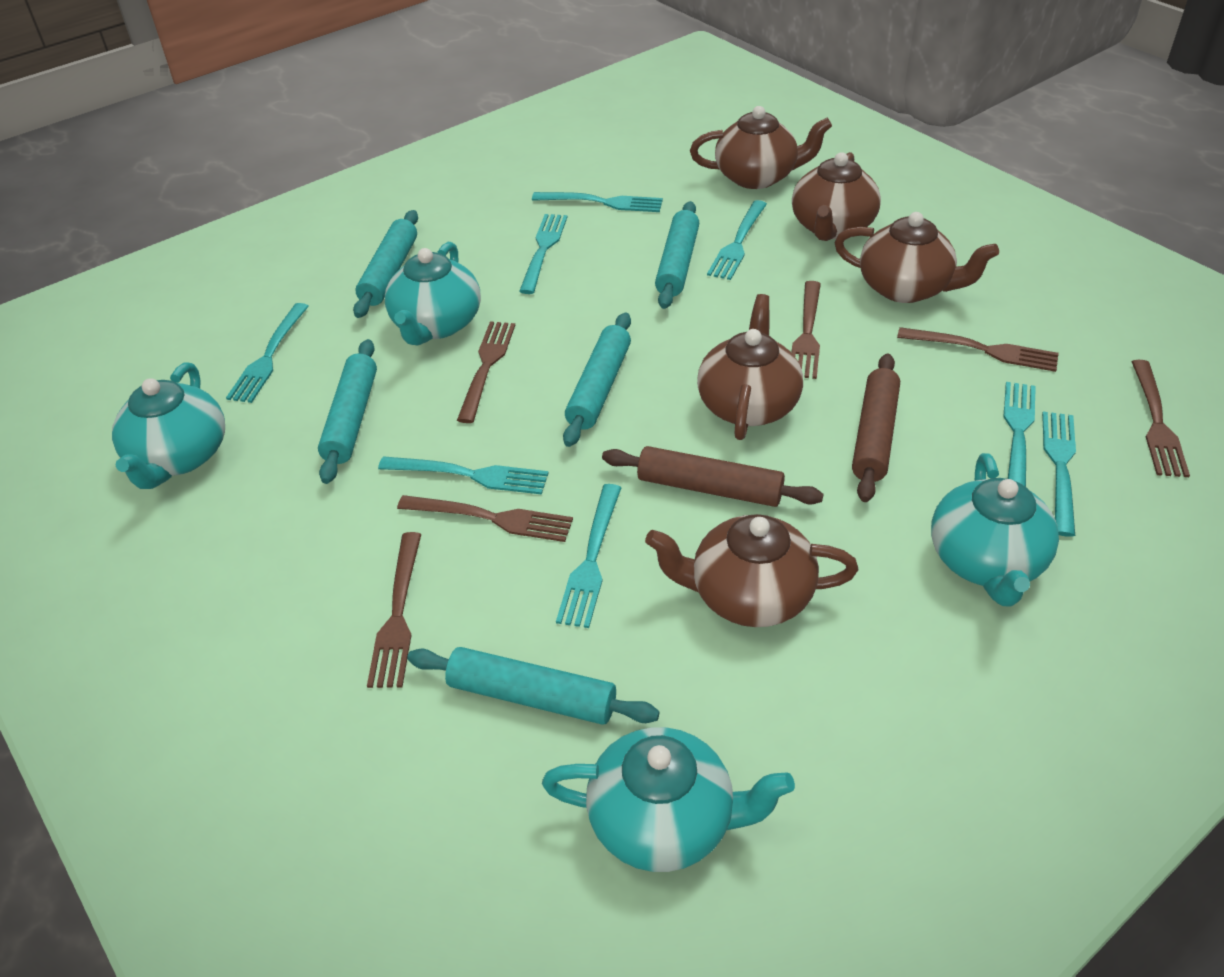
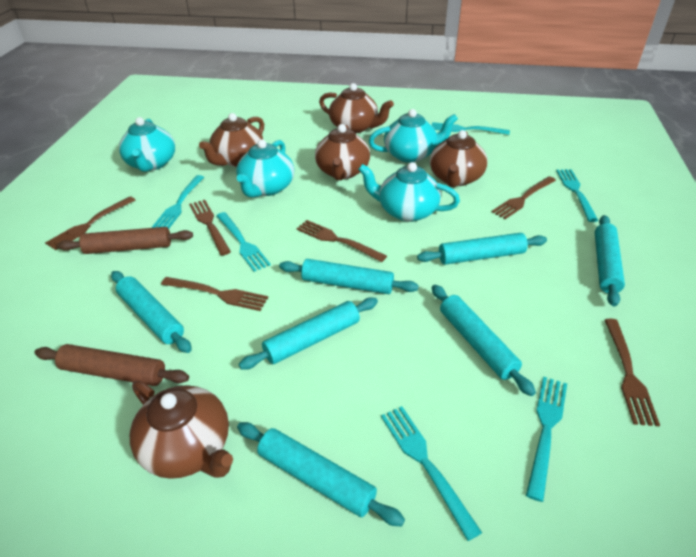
turquoise fork: 8 -> 6
turquoise rolling pin: 5 -> 7

